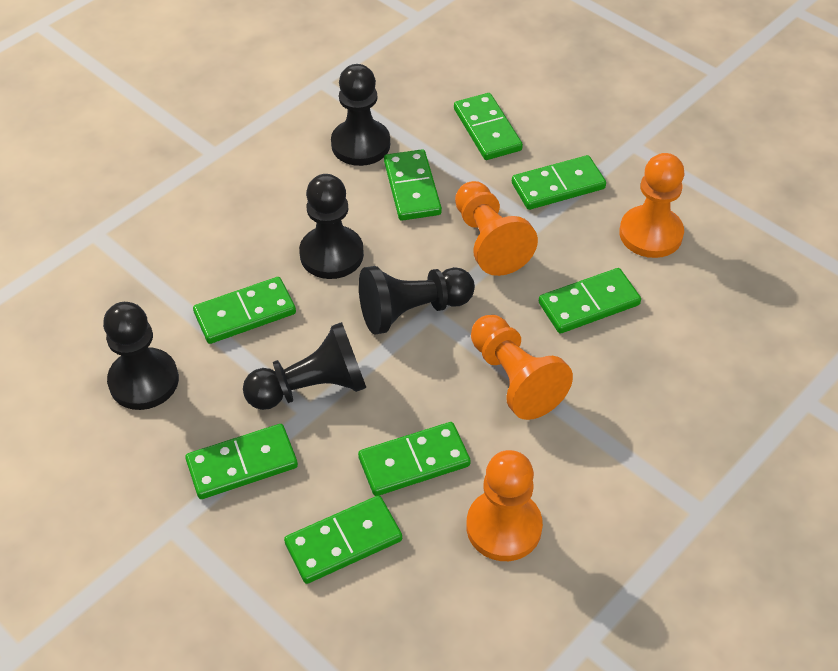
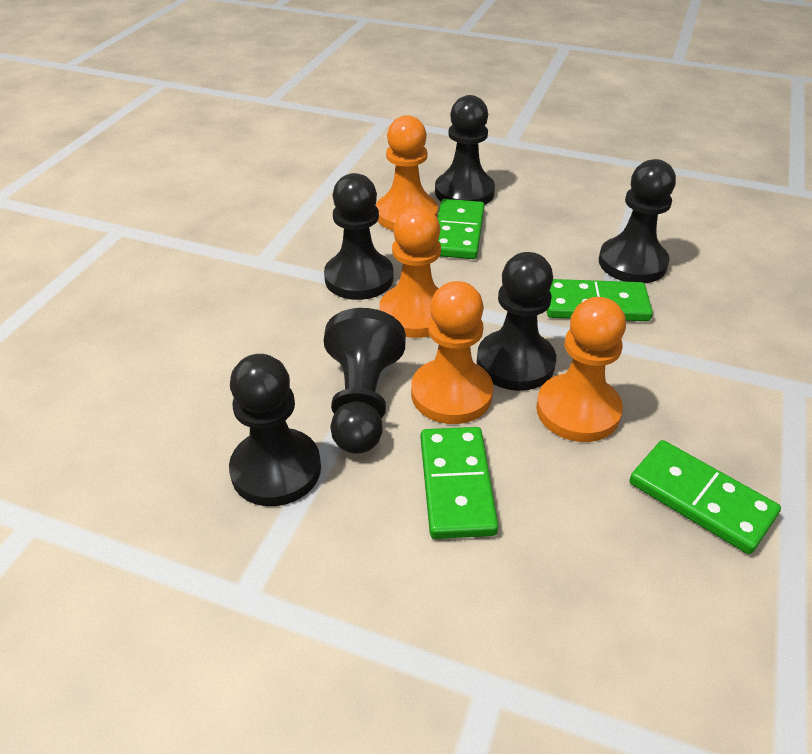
black pawn: 5 -> 6
green domino: 8 -> 4

